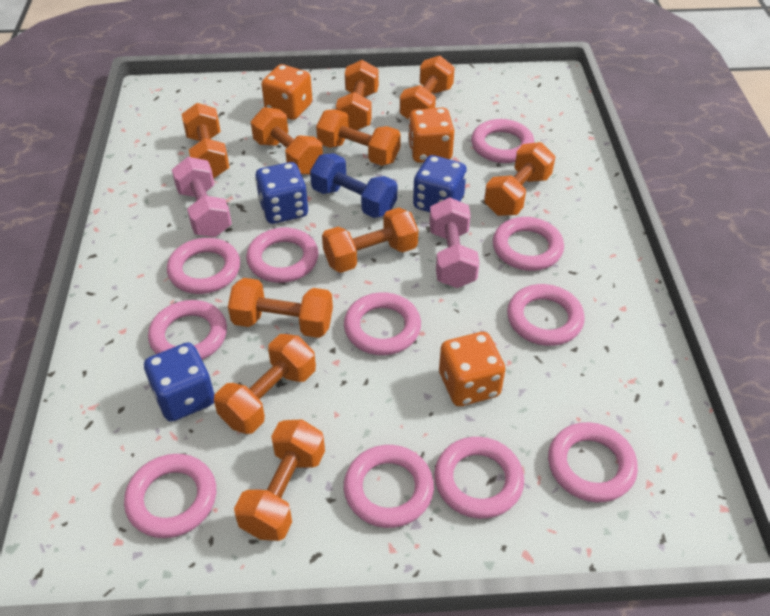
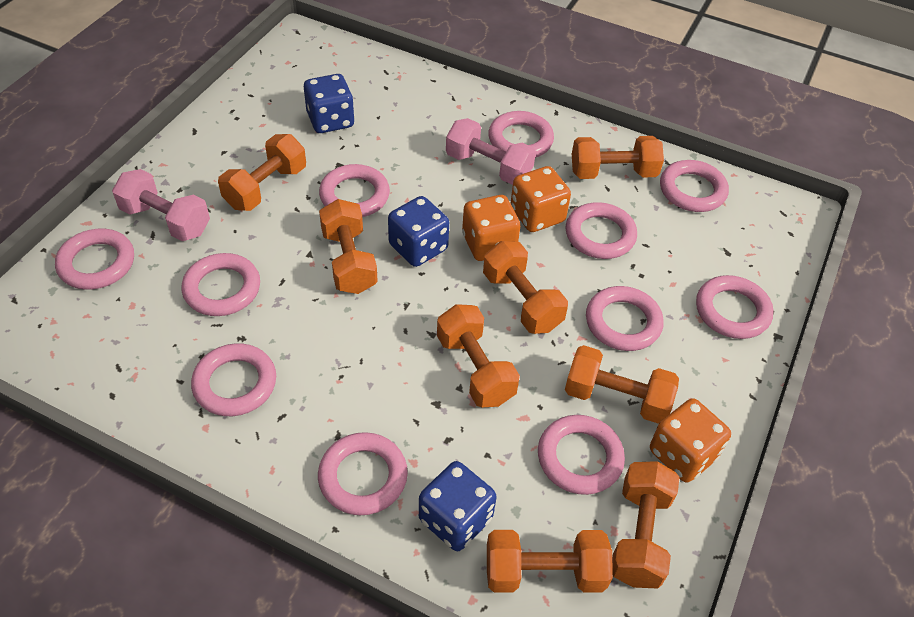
blue dumbbell: 1 -> 0
orange dumbbell: 10 -> 8

